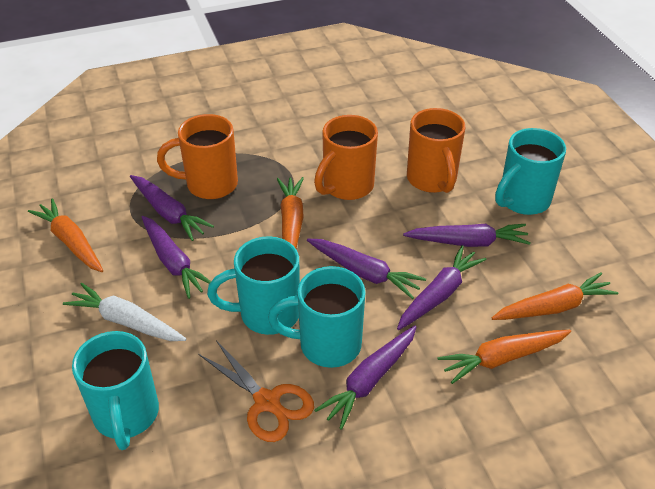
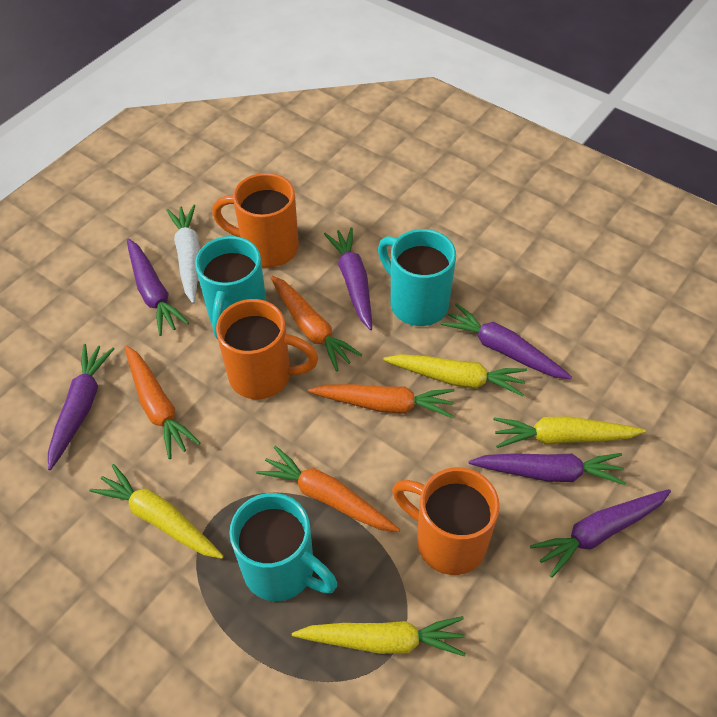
orange scissors: 1 -> 0
turquoise mug: 4 -> 3
yellow carrot: 0 -> 4

